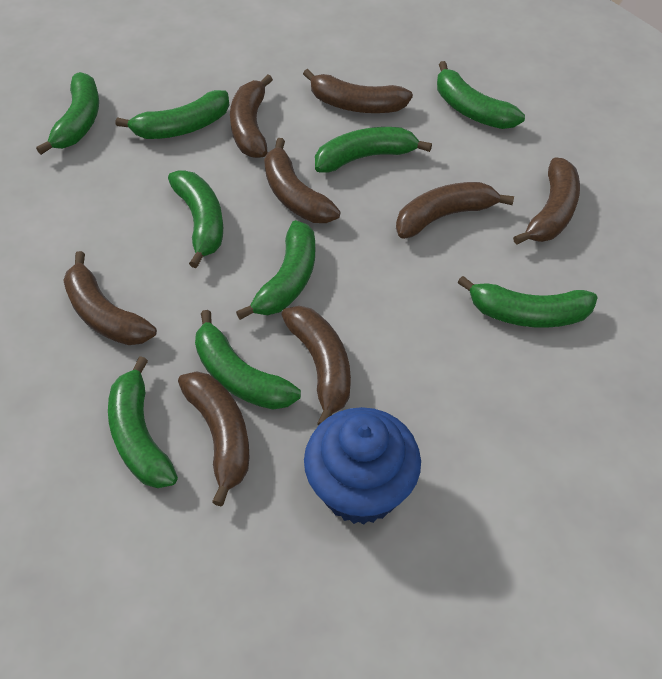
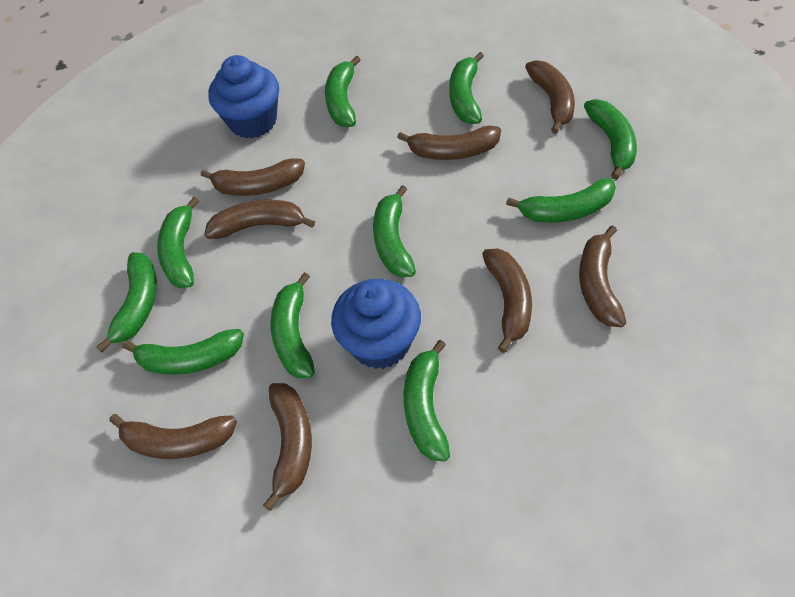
blue cupcake: 1 -> 2
green banana: 9 -> 10

